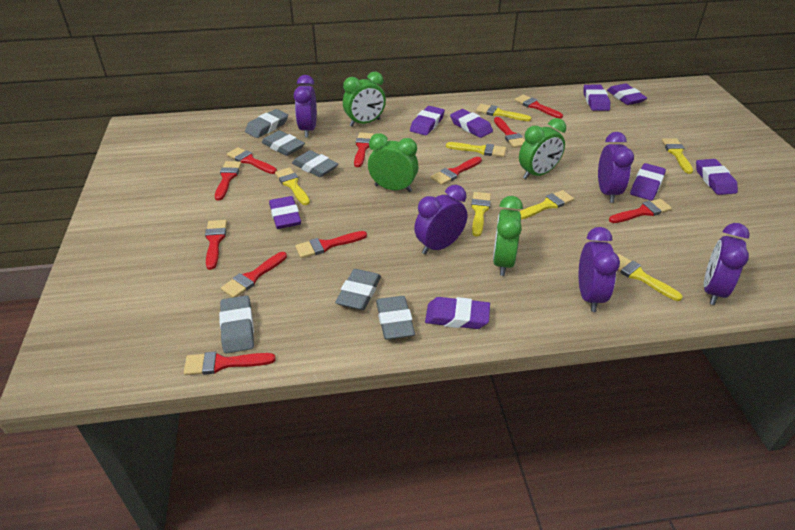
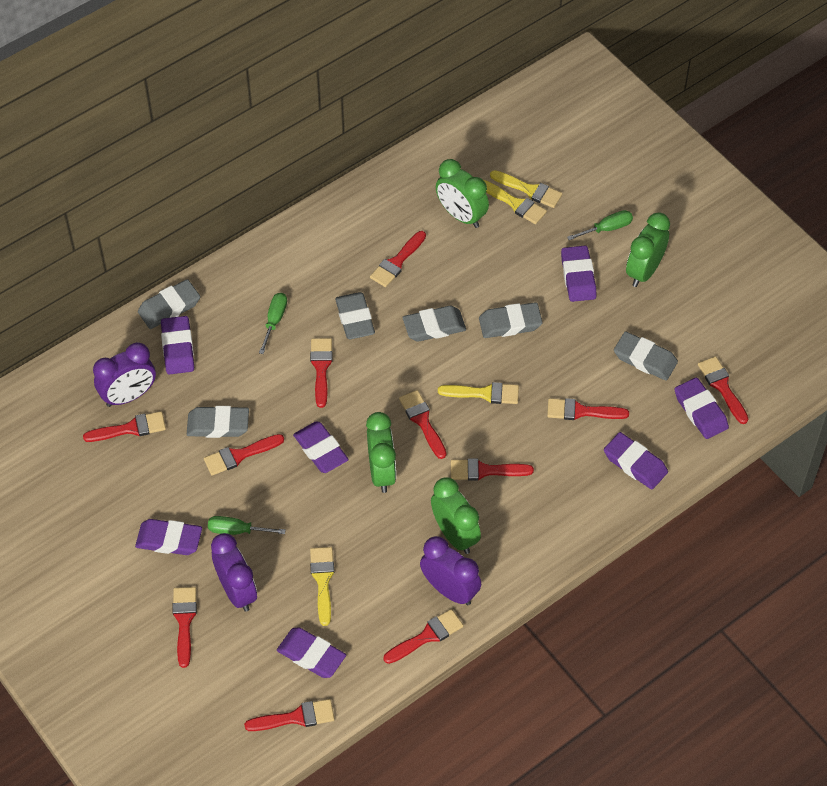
green screwdriver: 0 -> 3
purple clock: 5 -> 3
purple eraser: 8 -> 7
yellow brush: 7 -> 4

